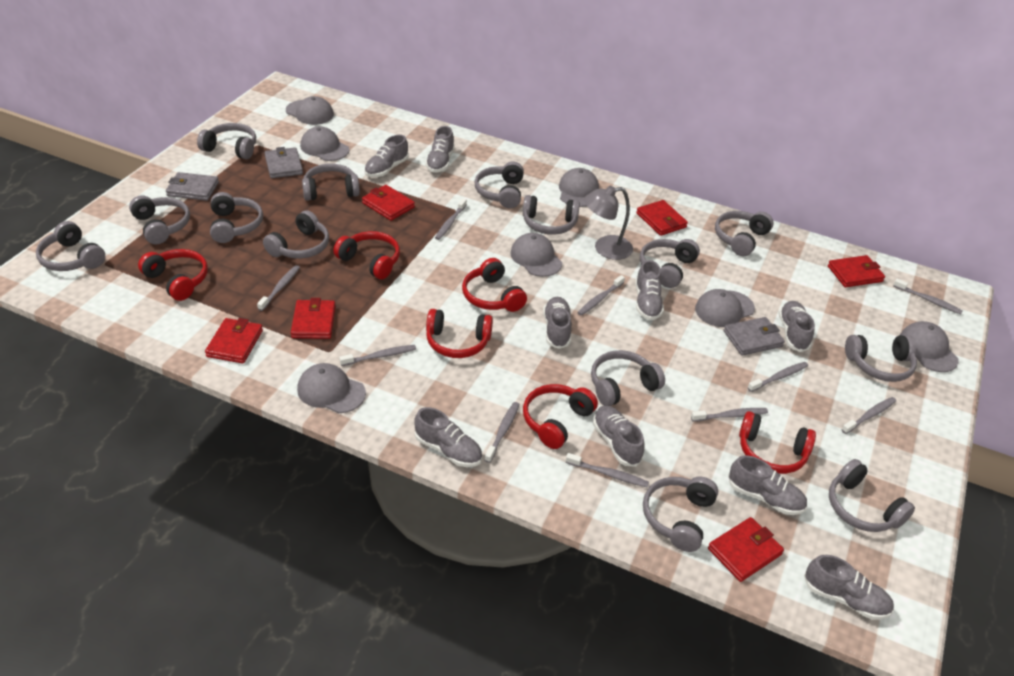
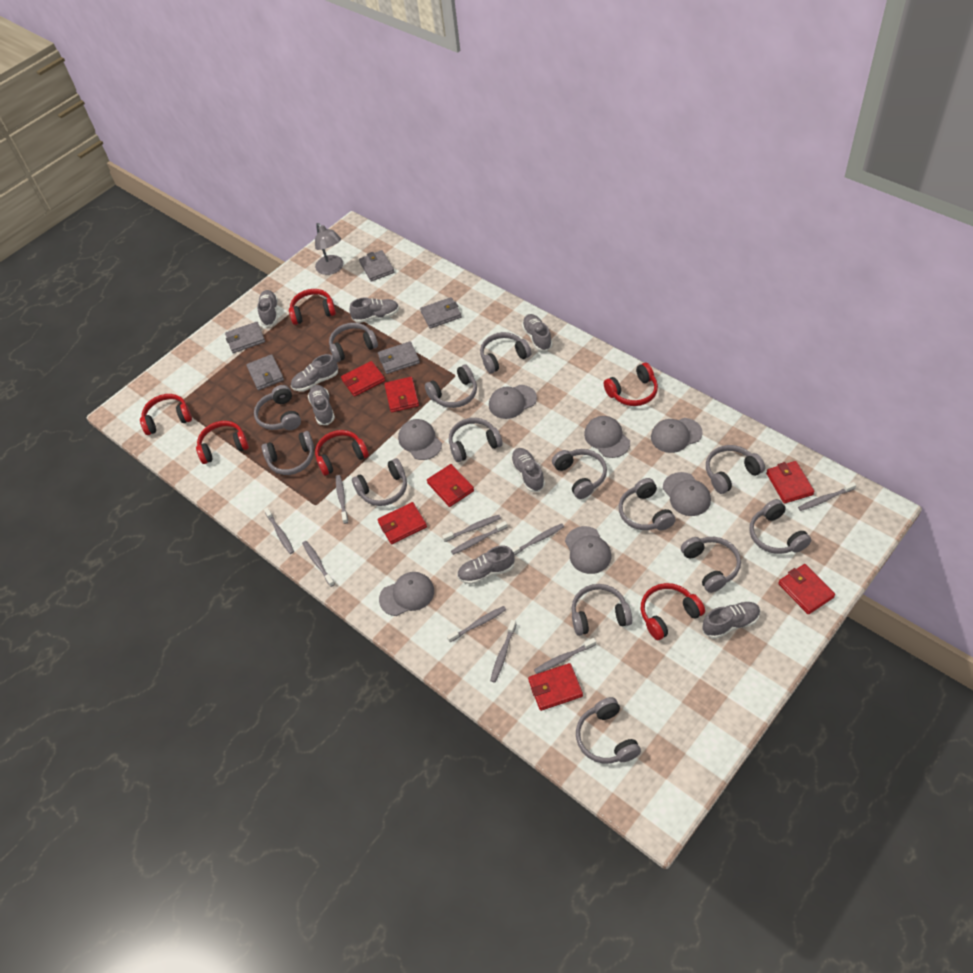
grey shoe: 9 -> 8
grey wallet: 3 -> 5
red wallet: 6 -> 7

